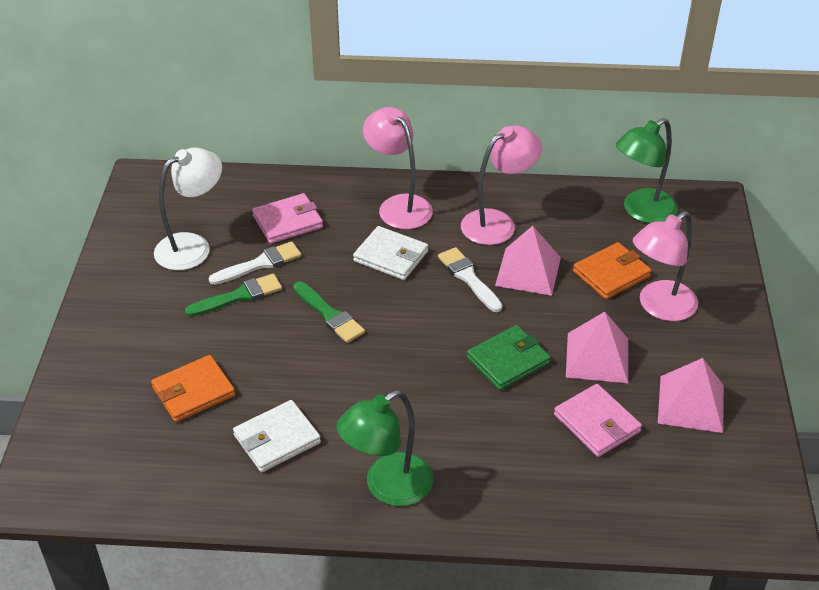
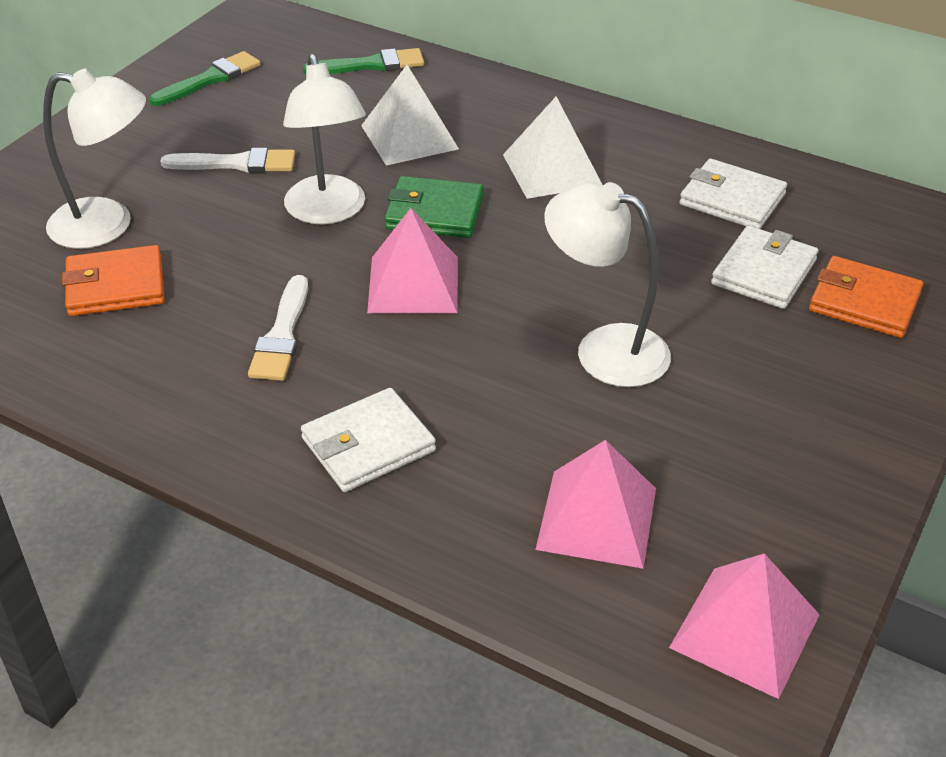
green lamp: 2 -> 0
pink lamp: 3 -> 0
pink wallet: 2 -> 0
white lamp: 1 -> 3
white pyramid: 0 -> 2
white wallet: 2 -> 3

